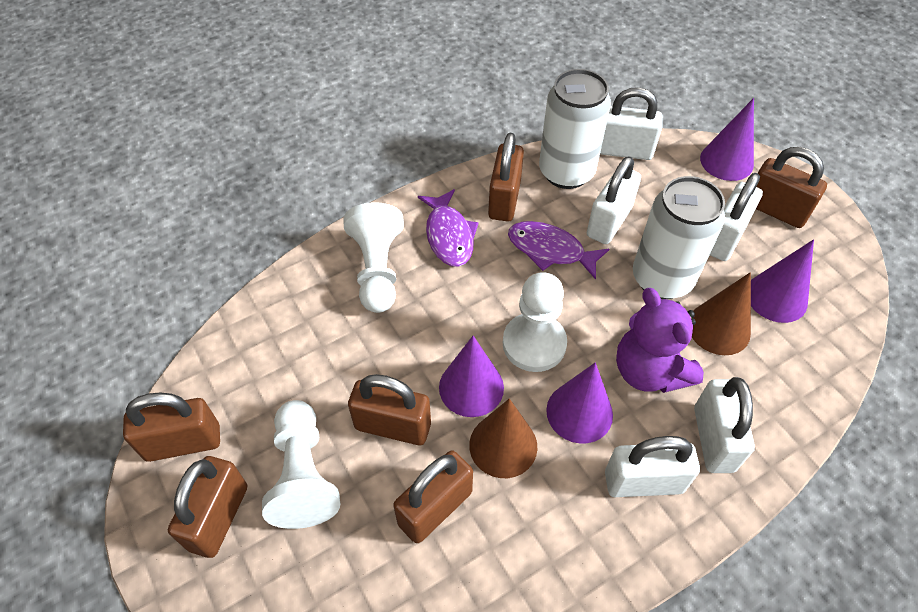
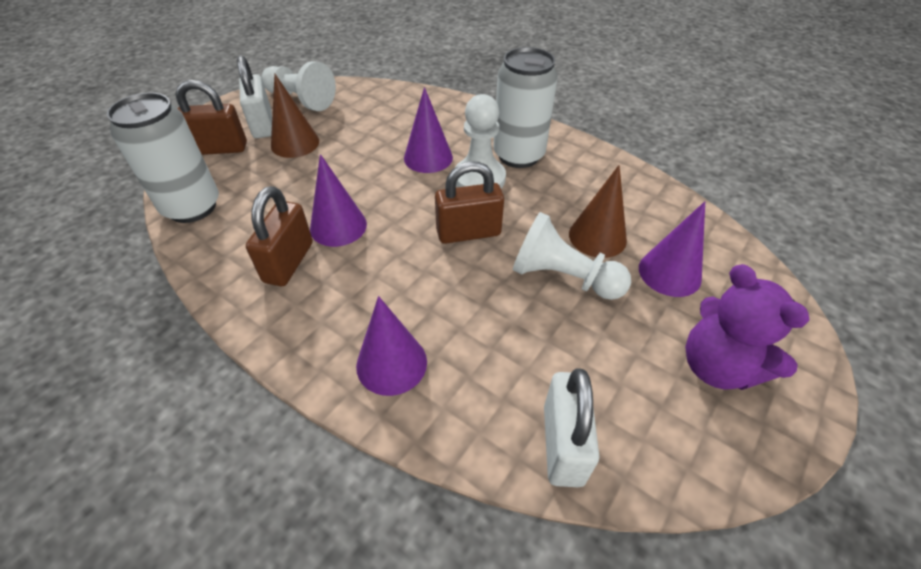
brown padlock: 6 -> 3
purple fish: 2 -> 0
white padlock: 5 -> 2

